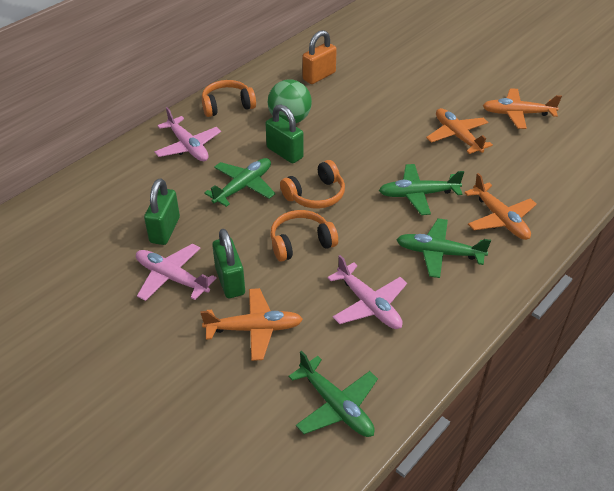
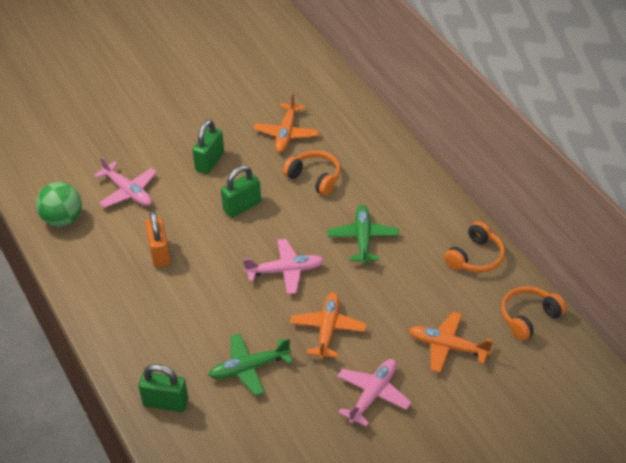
green plane: 4 -> 2
orange plane: 4 -> 3

